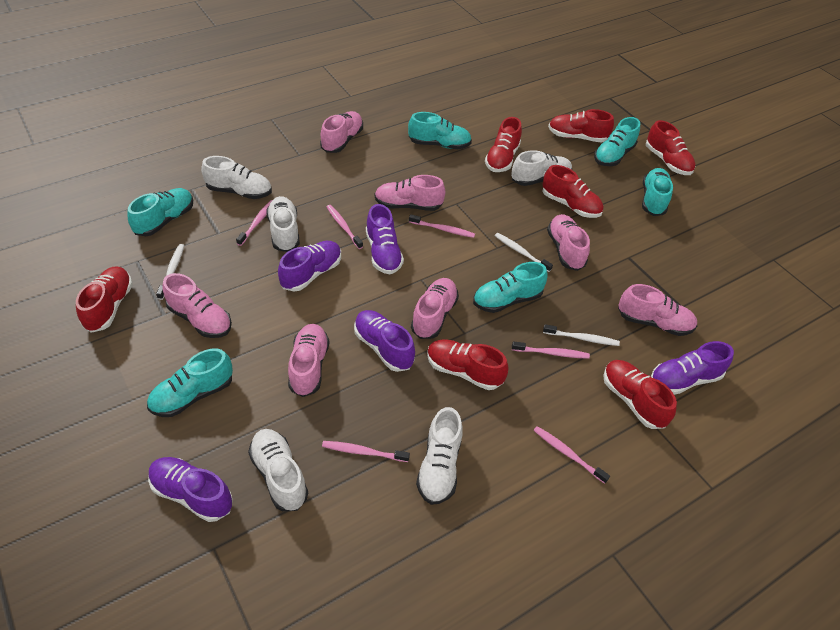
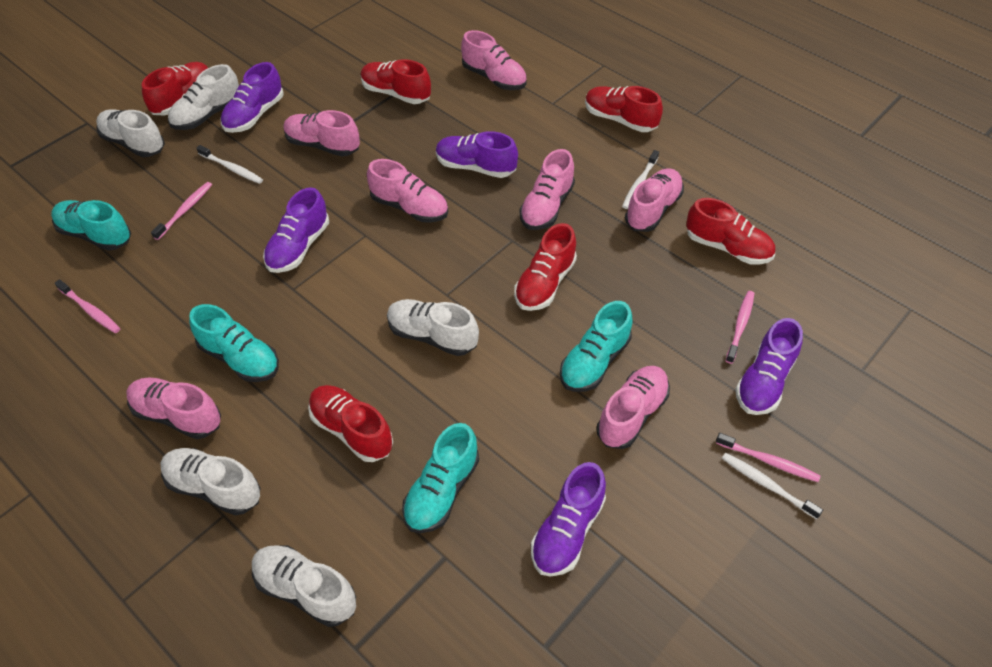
pink toothbrush: 6 -> 4
red shoe: 7 -> 6
turquoise shoe: 6 -> 4

